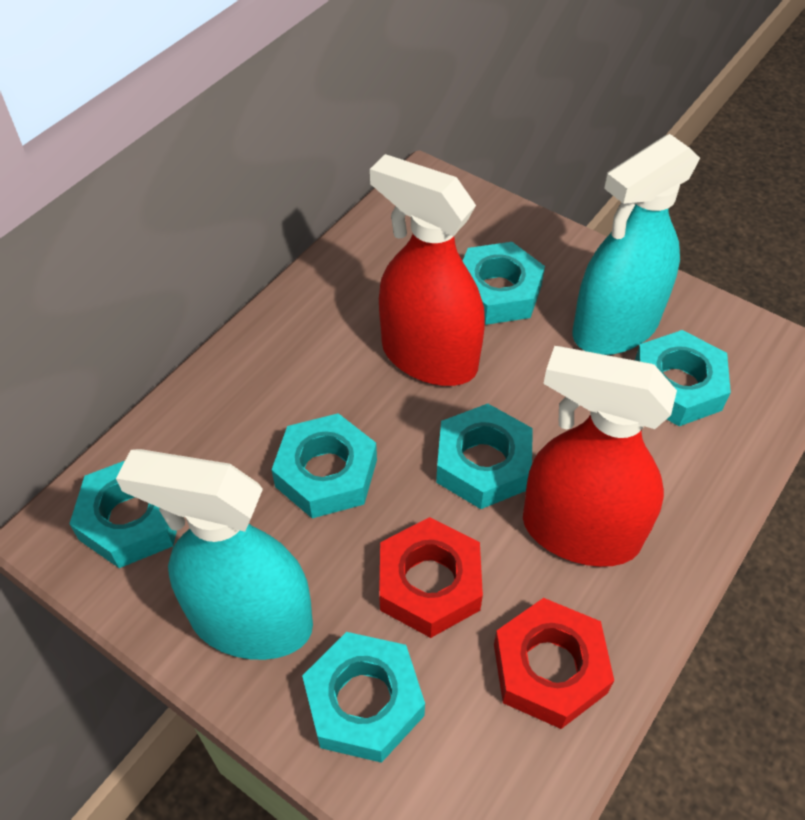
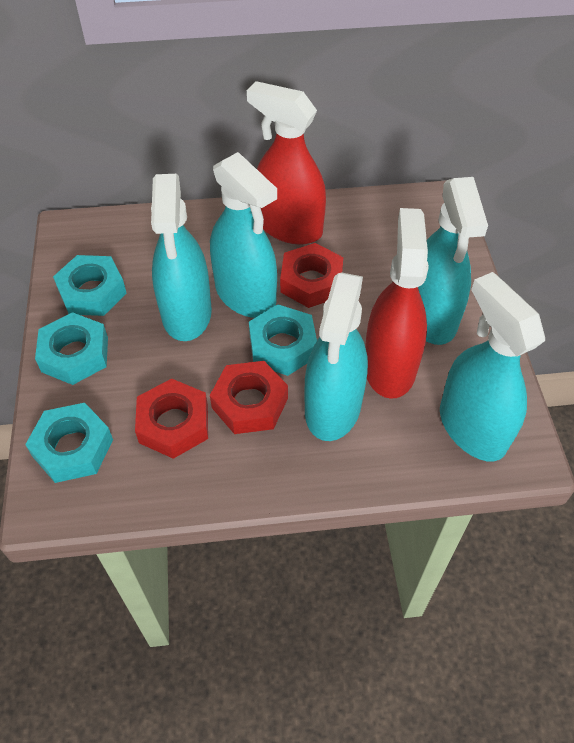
red nut: 2 -> 3
turquoise nut: 6 -> 4
turquoise spray bottle: 2 -> 5

